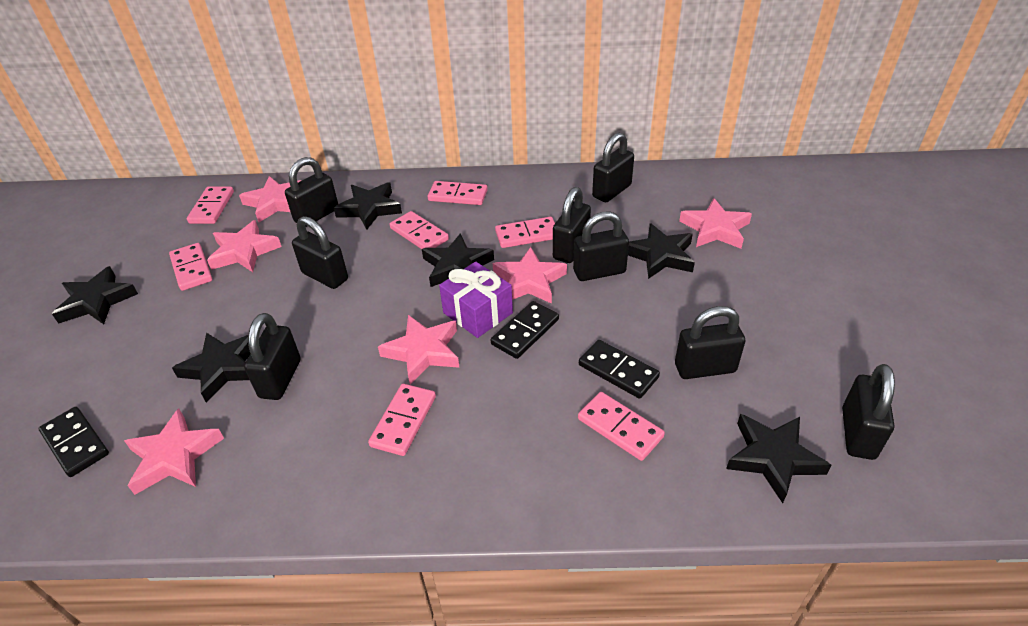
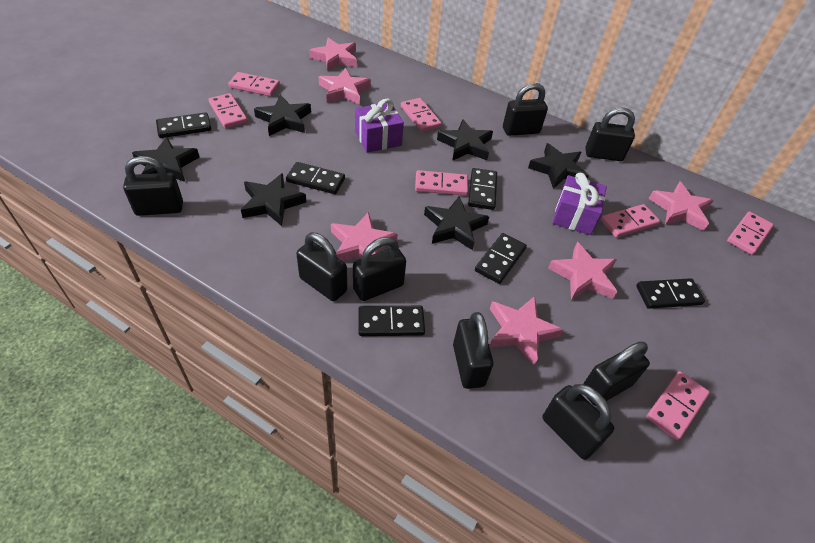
black domino: 3 -> 6
purple gift: 1 -> 2

